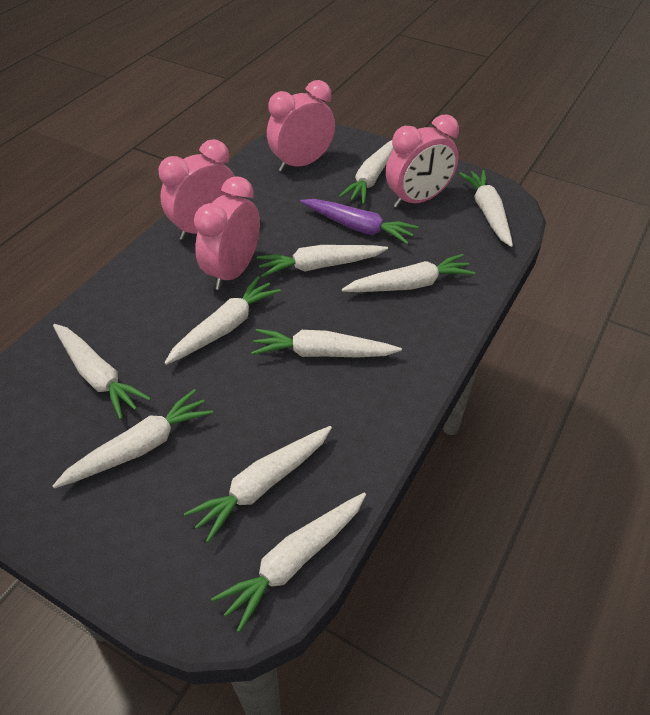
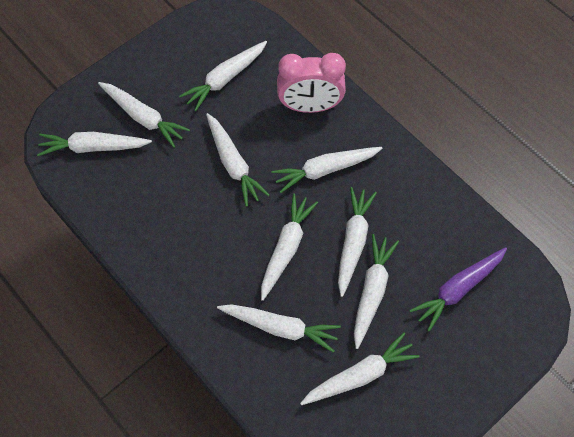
pink clock: 4 -> 1

